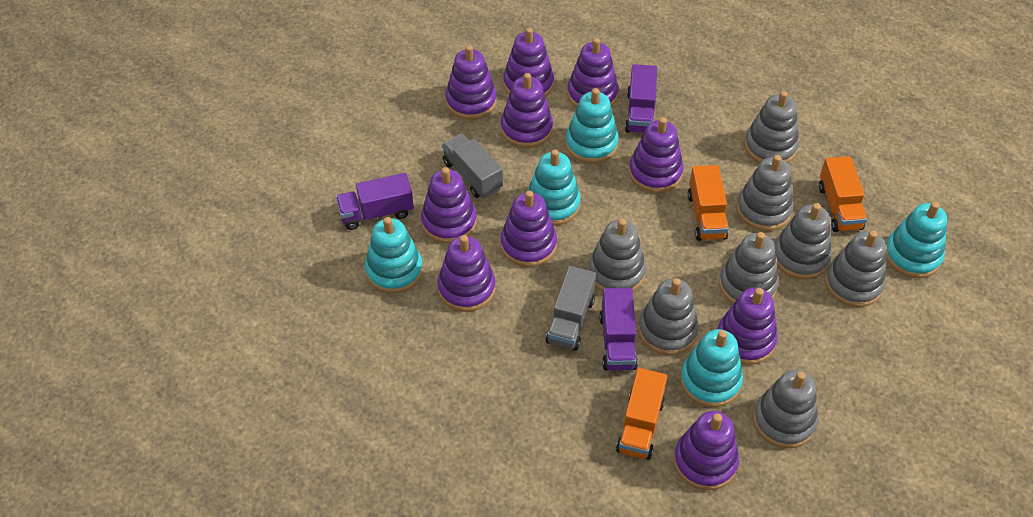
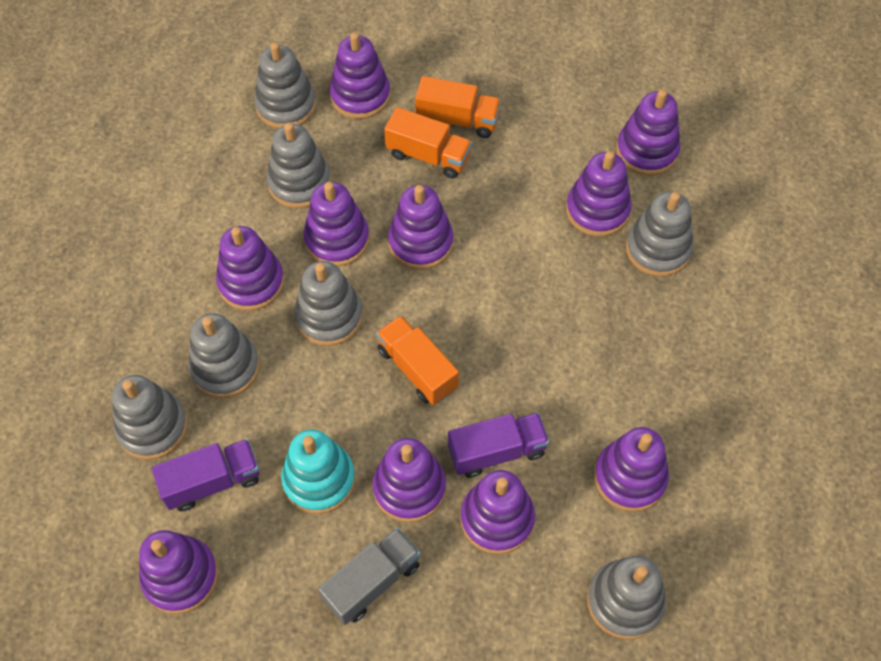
grey stacking toy: 8 -> 7
grey truck: 2 -> 1
purple truck: 3 -> 2
turquoise stacking toy: 5 -> 1

